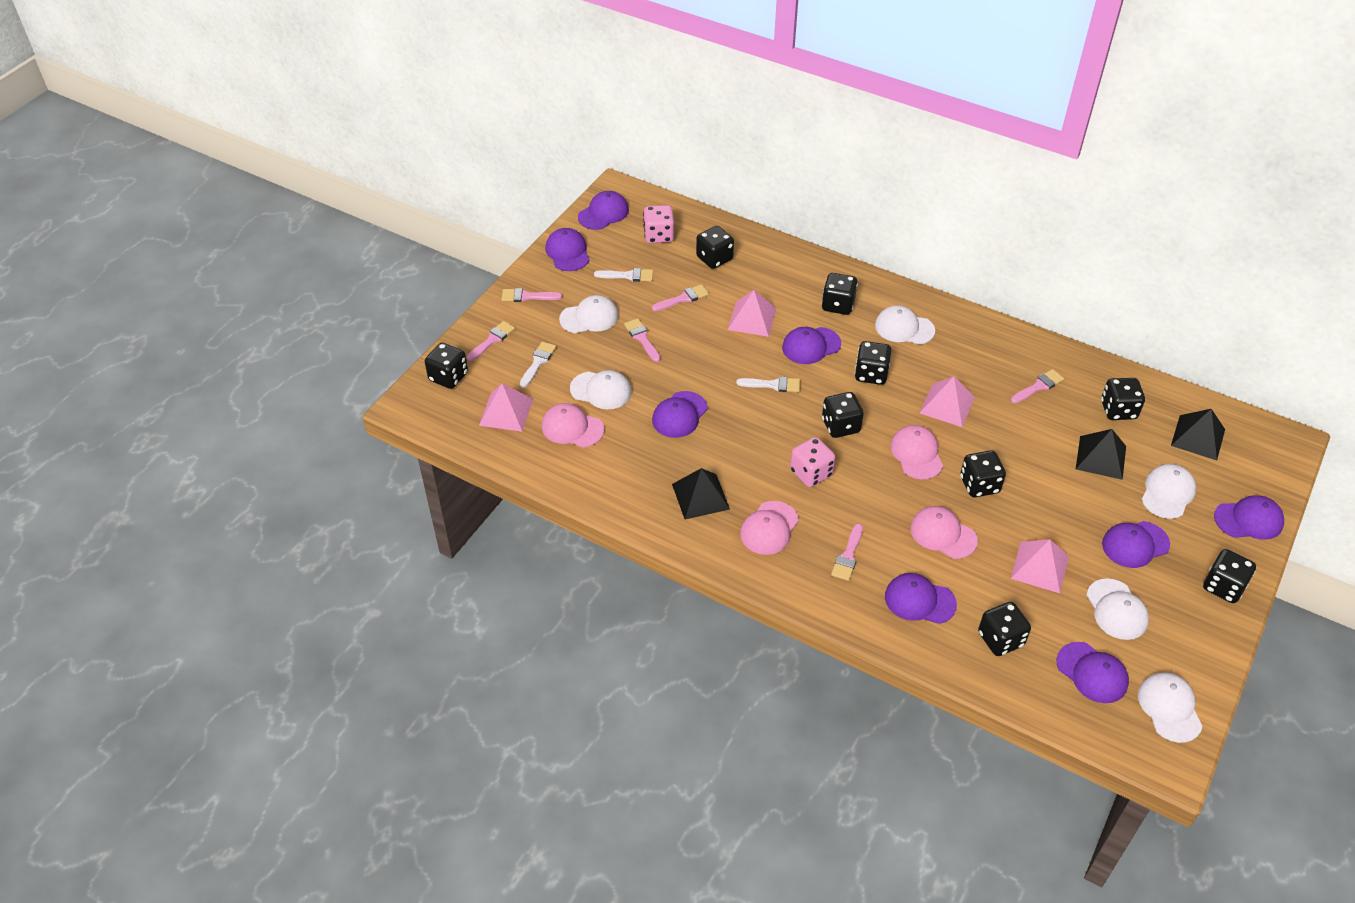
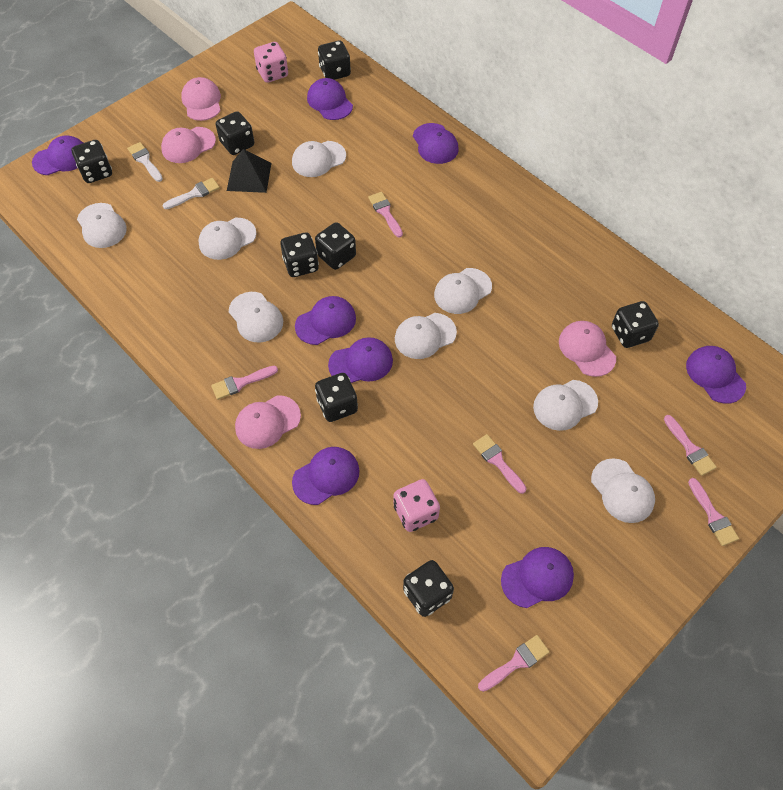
black dice: 9 -> 8
black pyramid: 3 -> 1
pink pyramid: 4 -> 0
white brush: 3 -> 2
white cap: 6 -> 8

